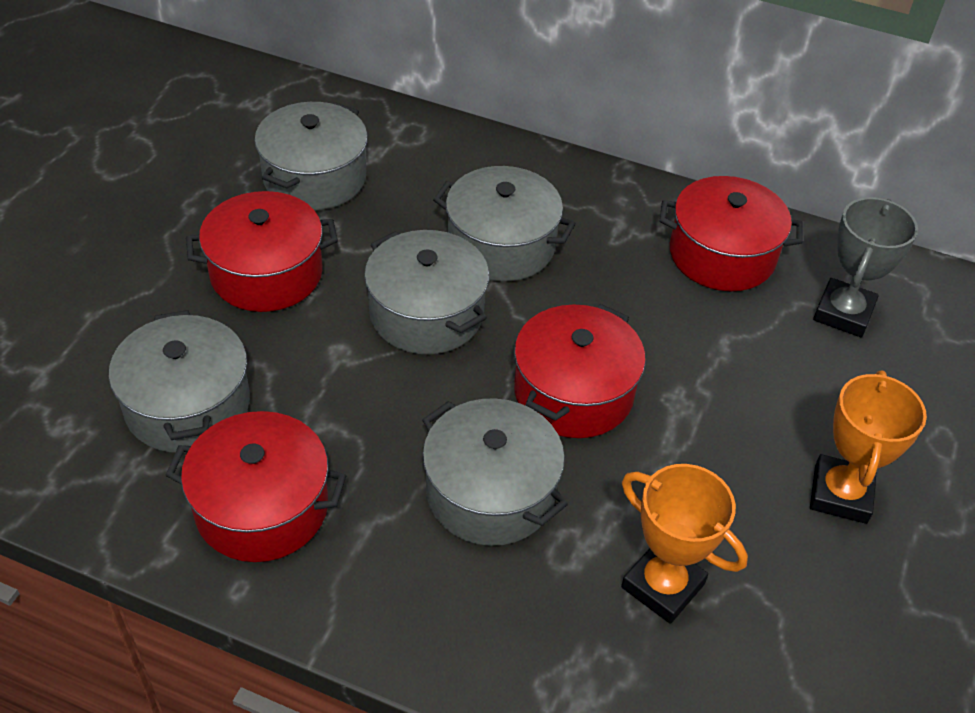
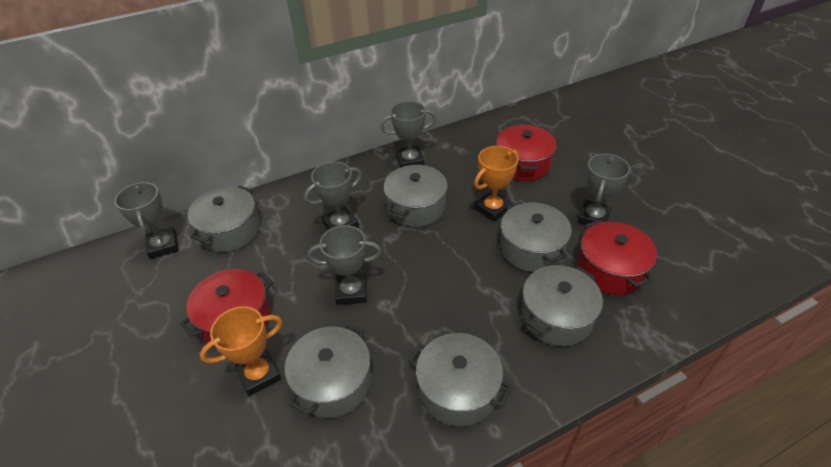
grey pot: 5 -> 6
grey trophy: 1 -> 5
red pot: 4 -> 3

